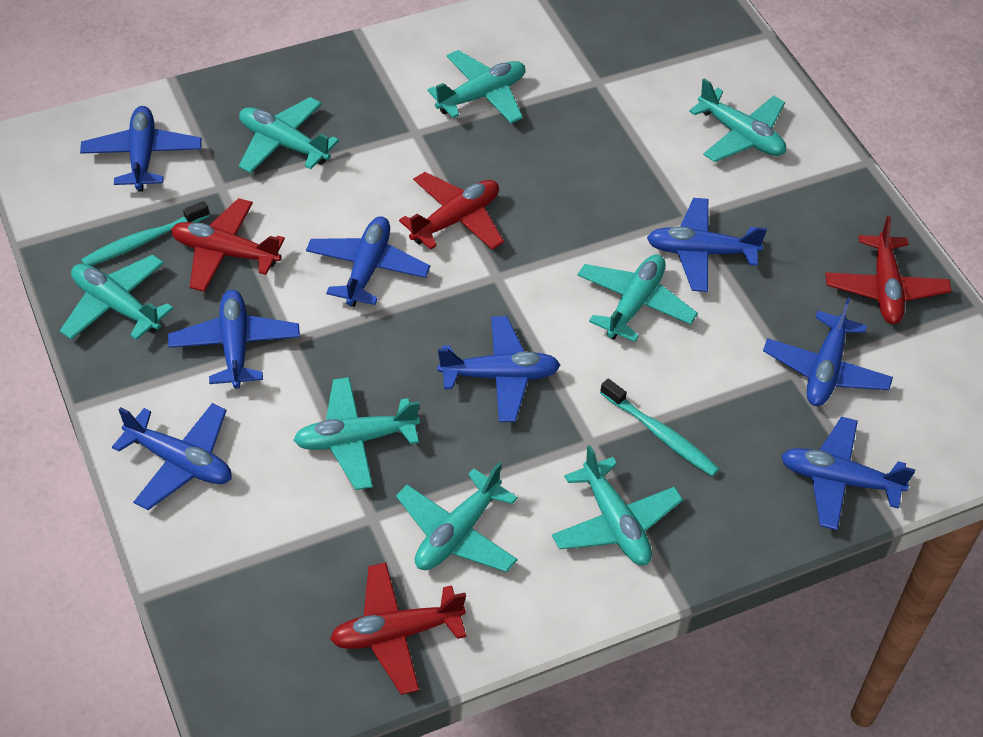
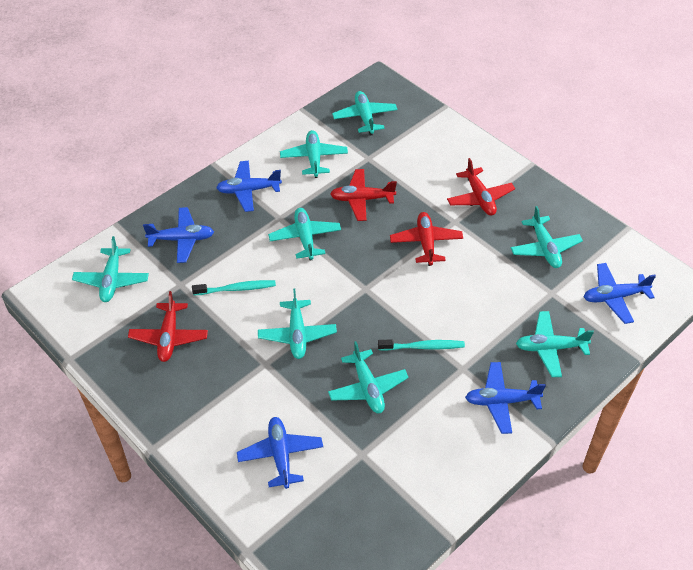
blue plane: 8 -> 5

